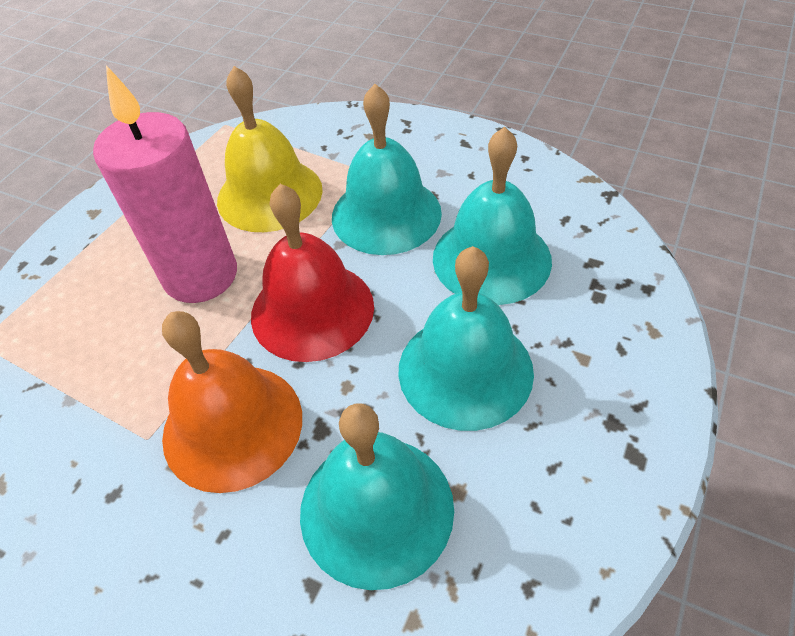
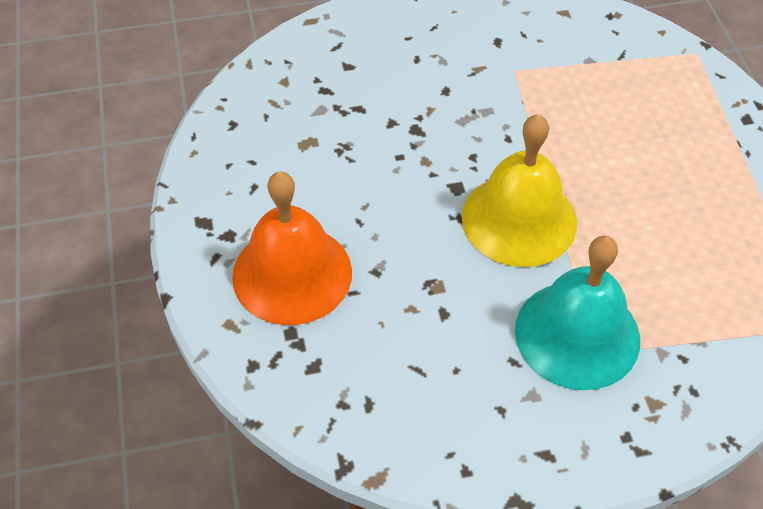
pink candle: 1 -> 0
red bell: 1 -> 0
turquoise bell: 4 -> 1

